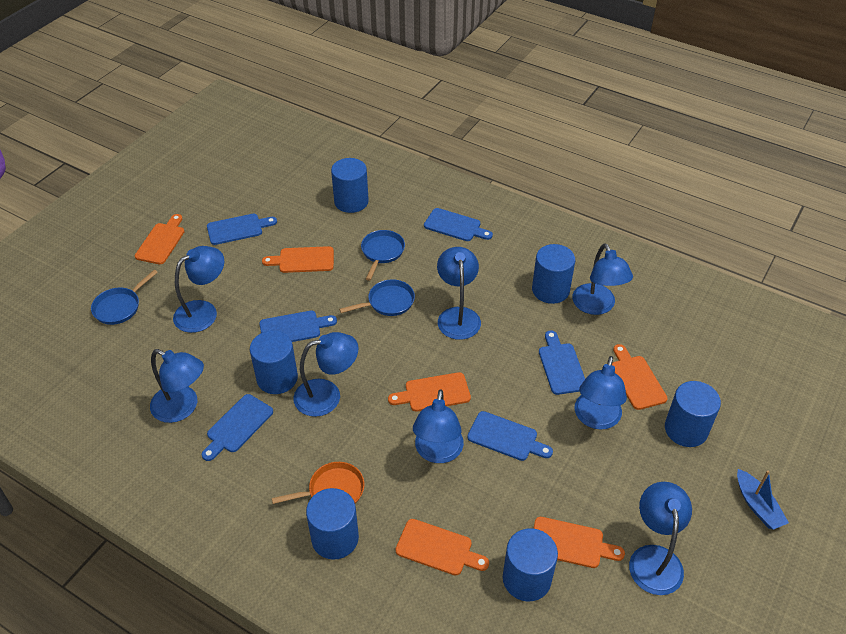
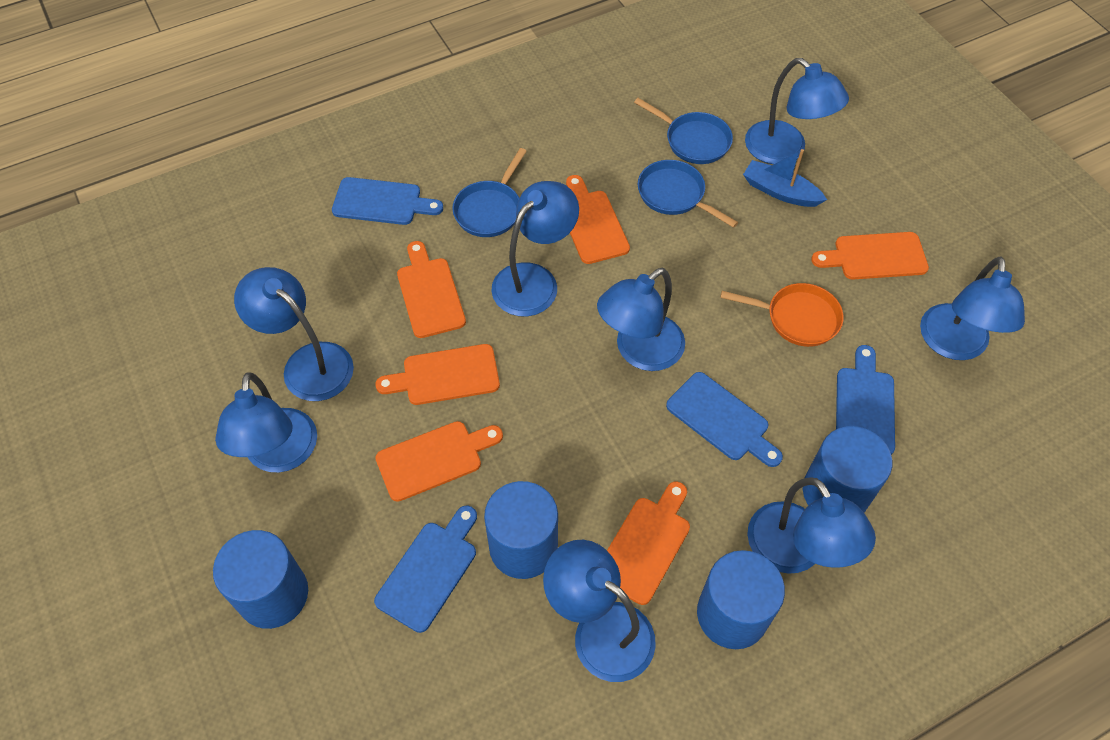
blue cutting board: 6 -> 4
blue cylinder: 6 -> 4

